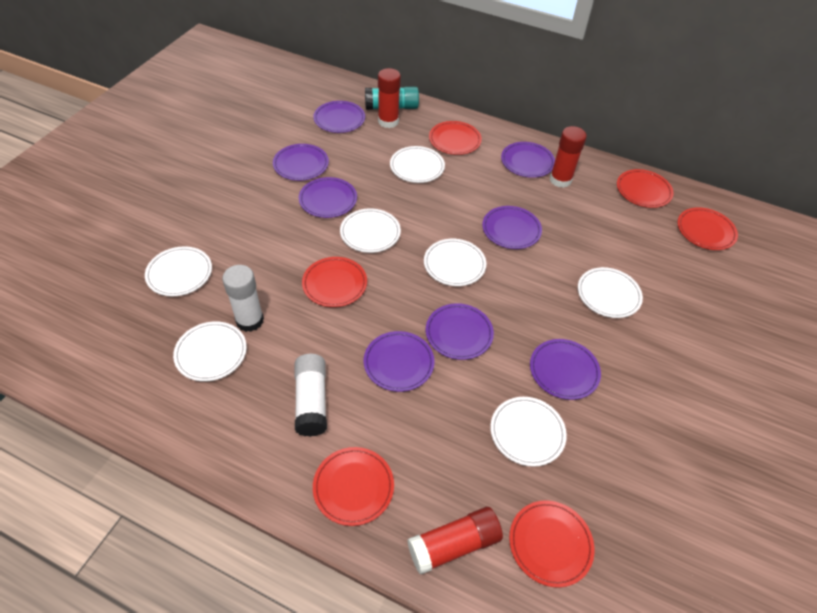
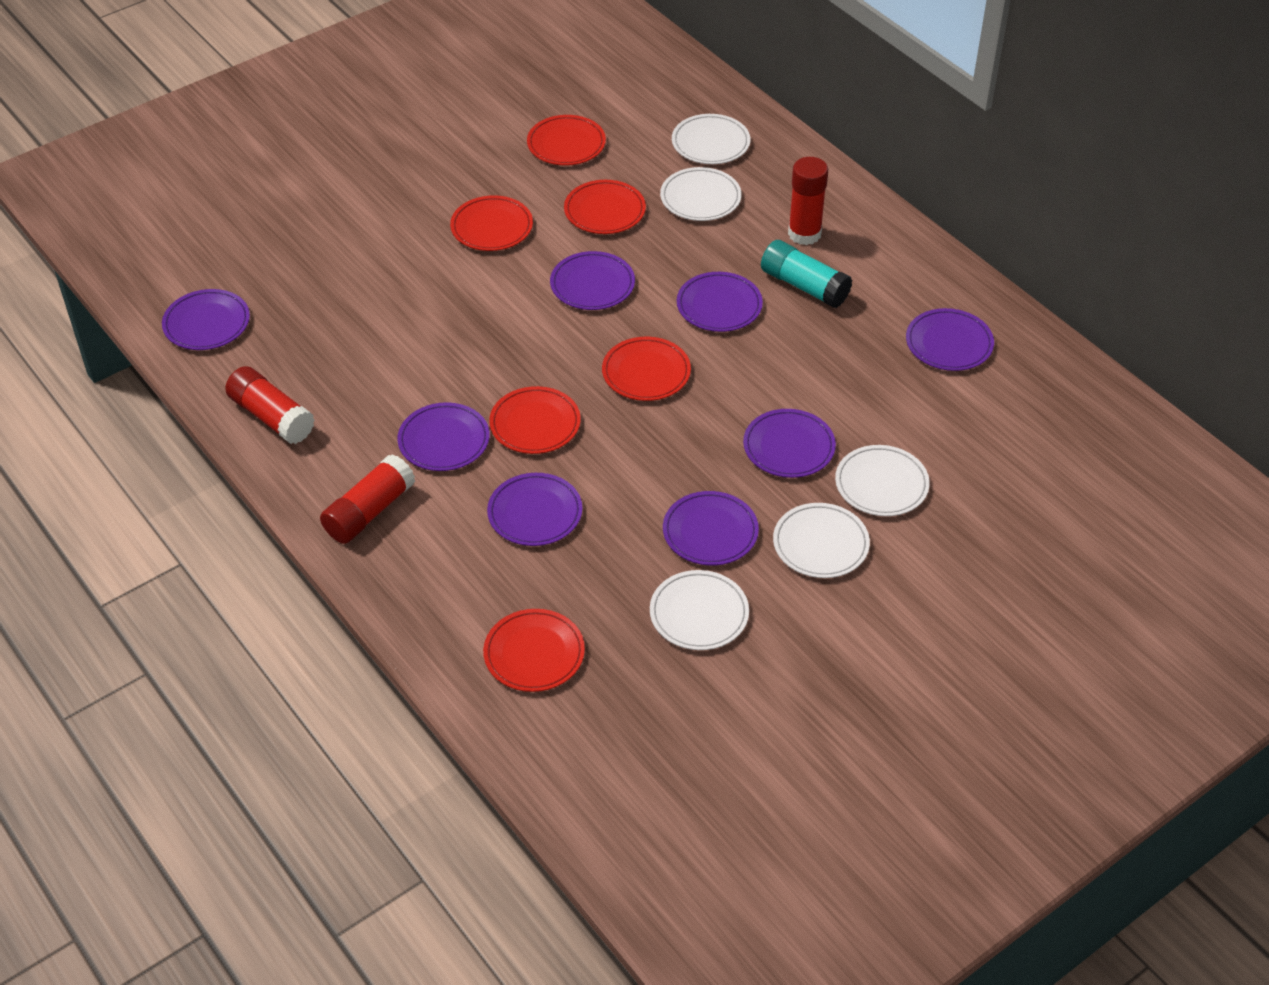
white glue stick: 2 -> 0
white plate: 7 -> 5

